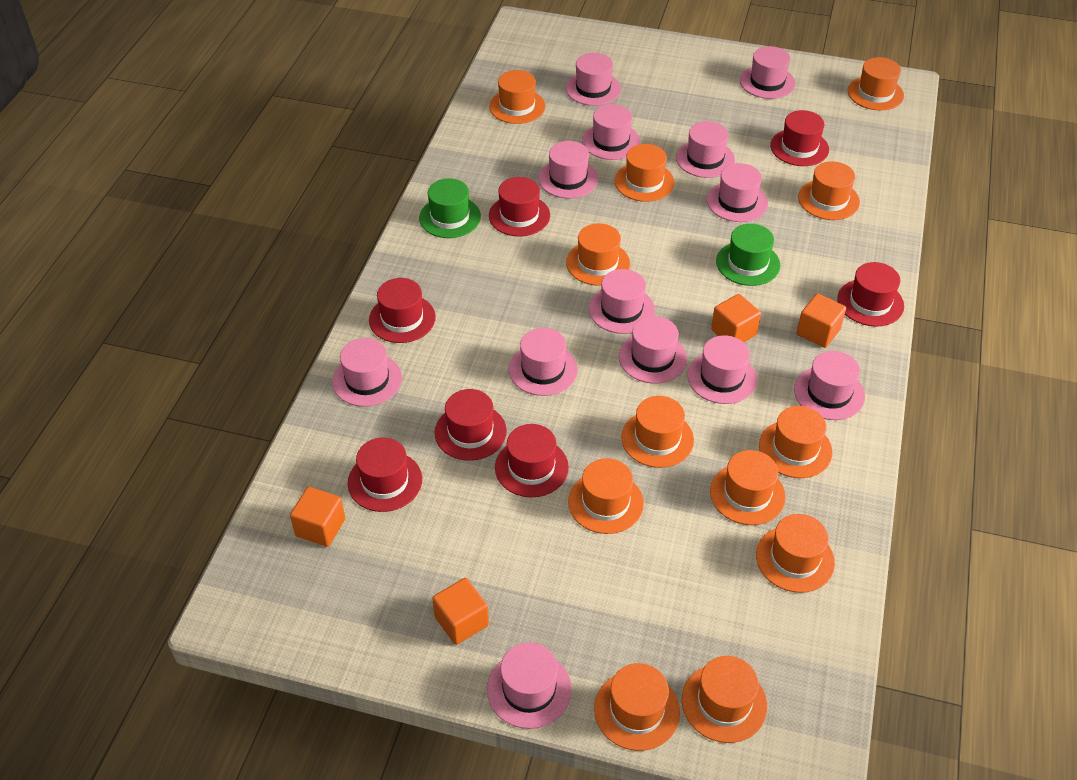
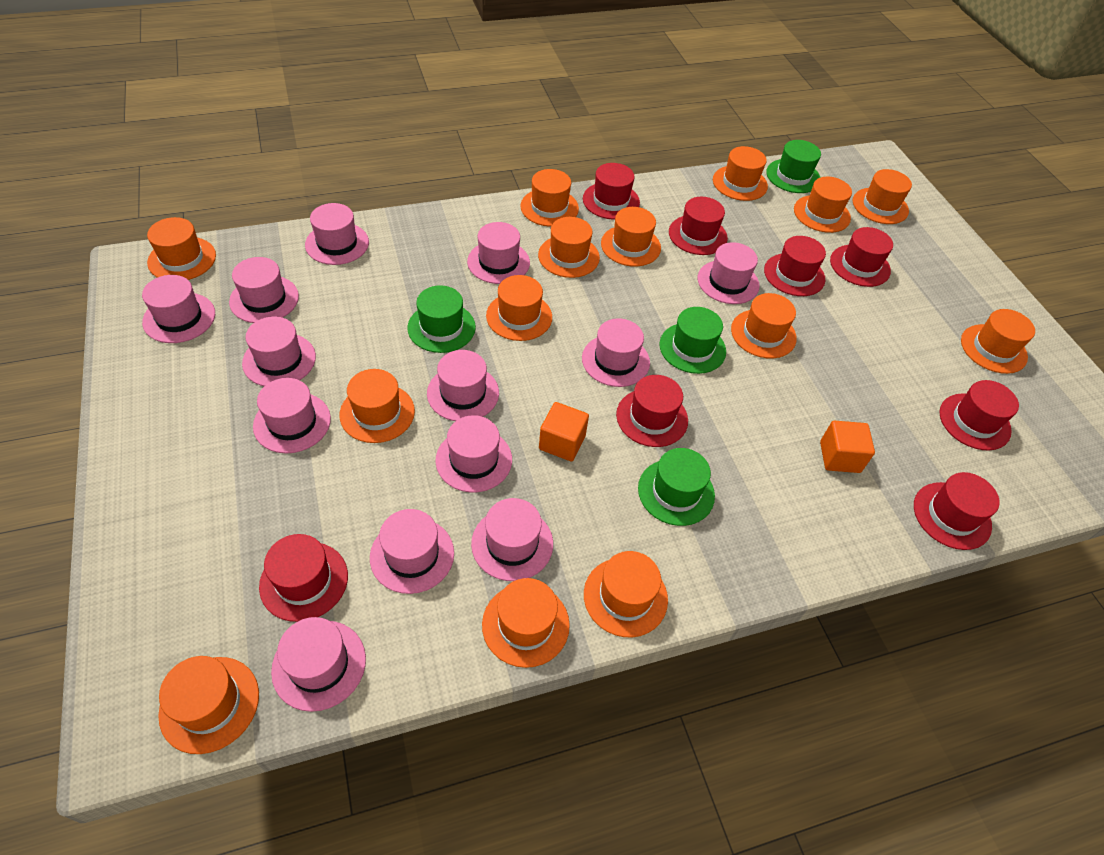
green hat: 2 -> 4
orange cube: 4 -> 2
orange hat: 12 -> 14
red hat: 7 -> 8

